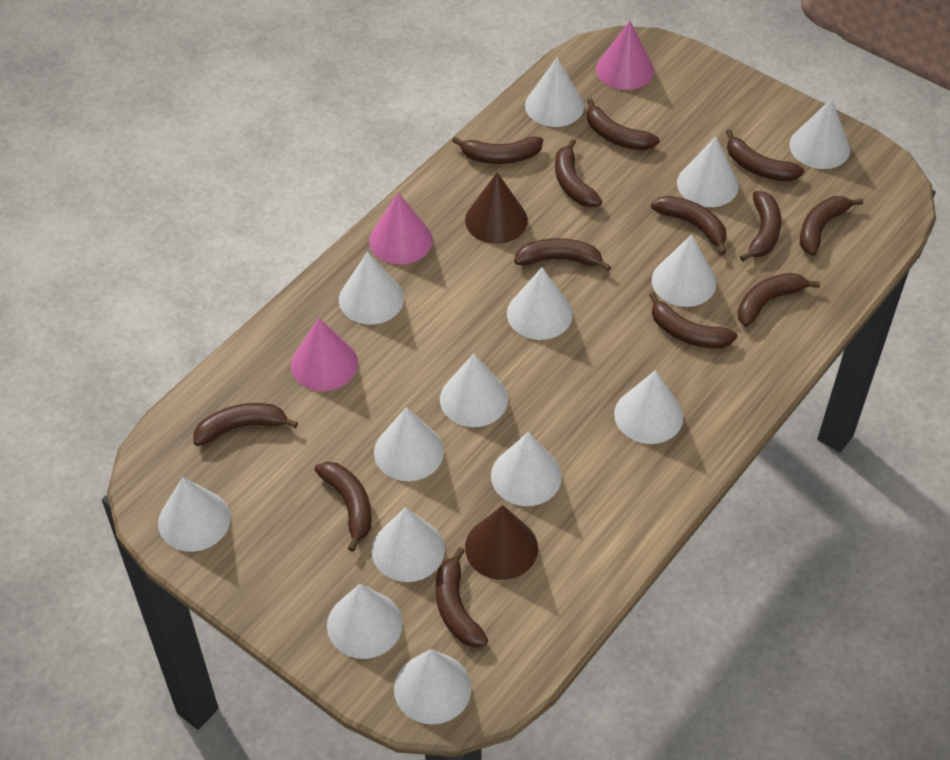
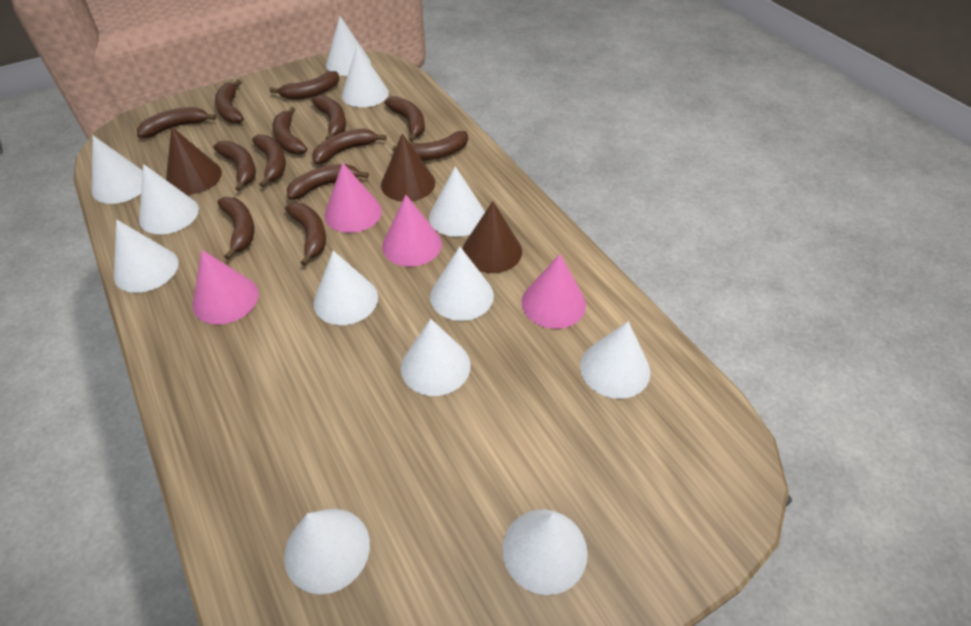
brown cone: 2 -> 3
pink cone: 3 -> 4
white cone: 14 -> 12

